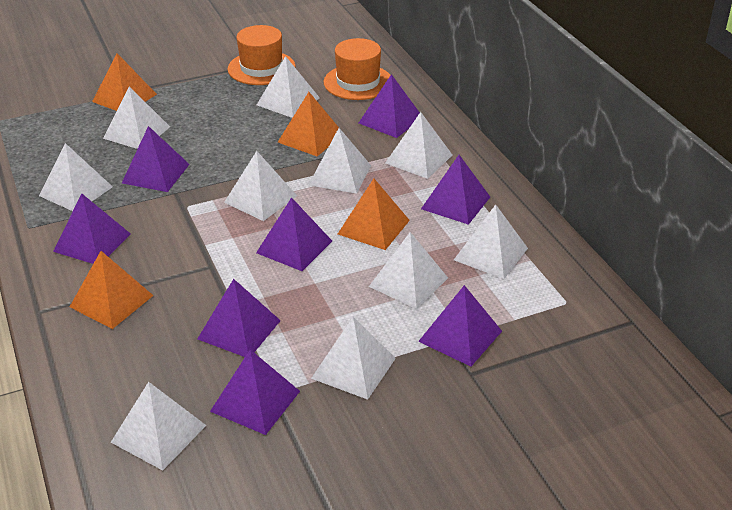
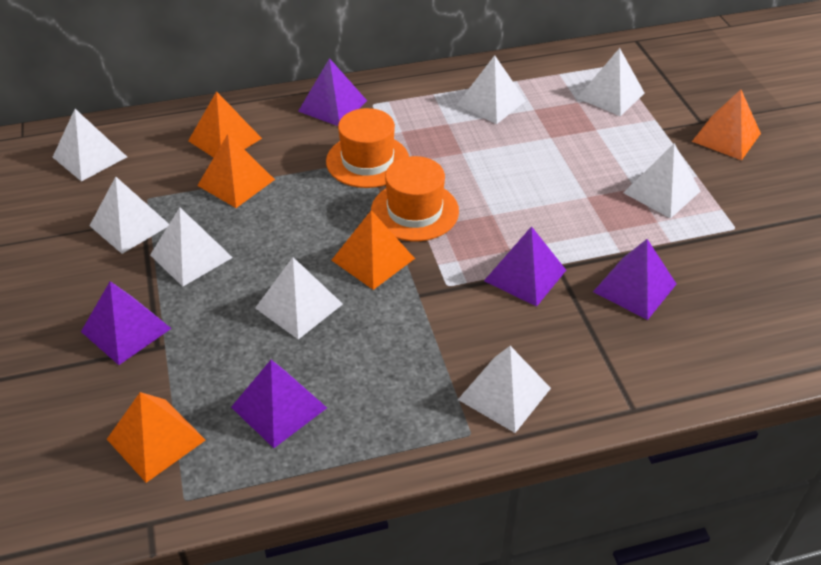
orange pyramid: 4 -> 5
purple pyramid: 8 -> 5
white pyramid: 10 -> 8

